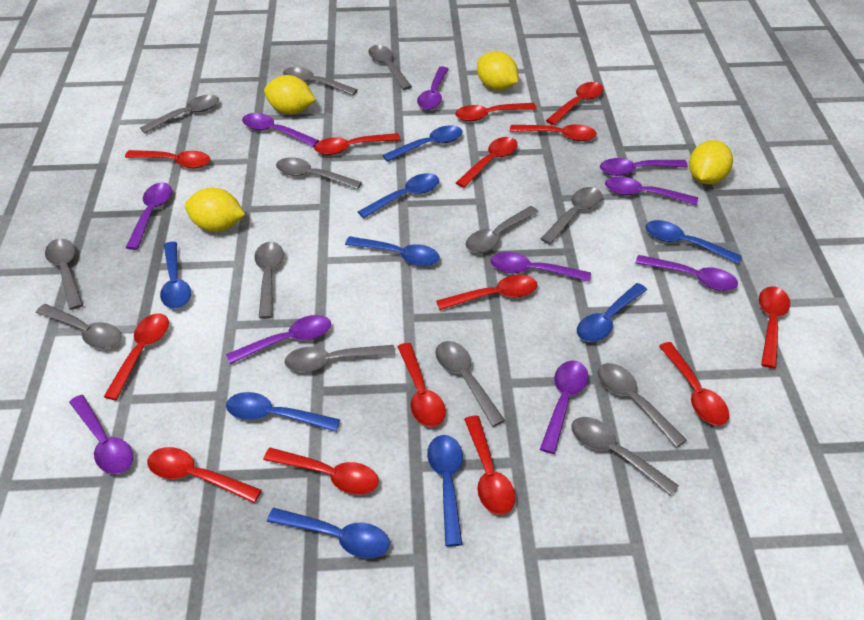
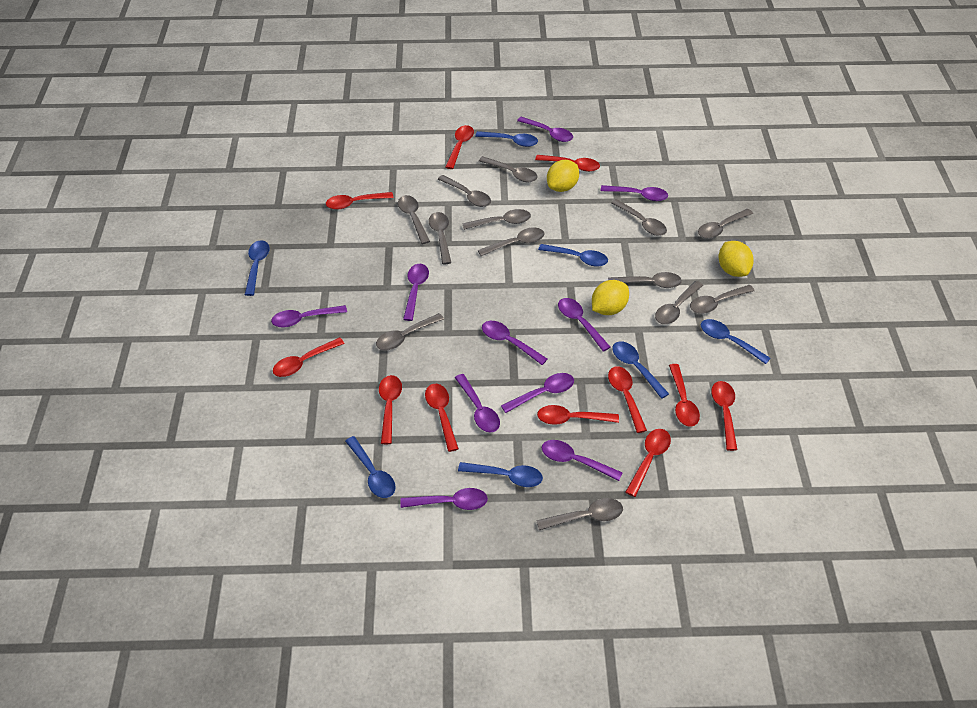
blue spoon: 9 -> 7
red spoon: 14 -> 11
yellow lemon: 4 -> 3

